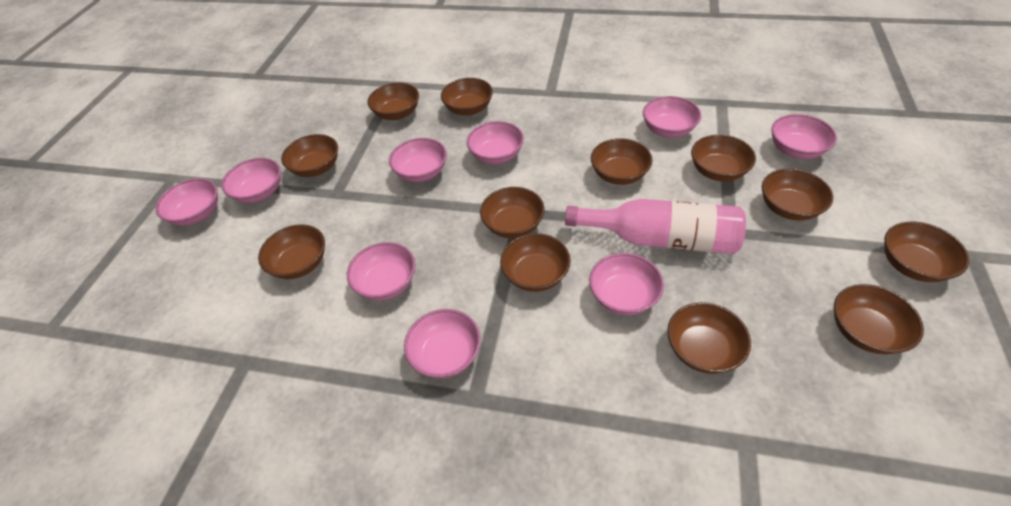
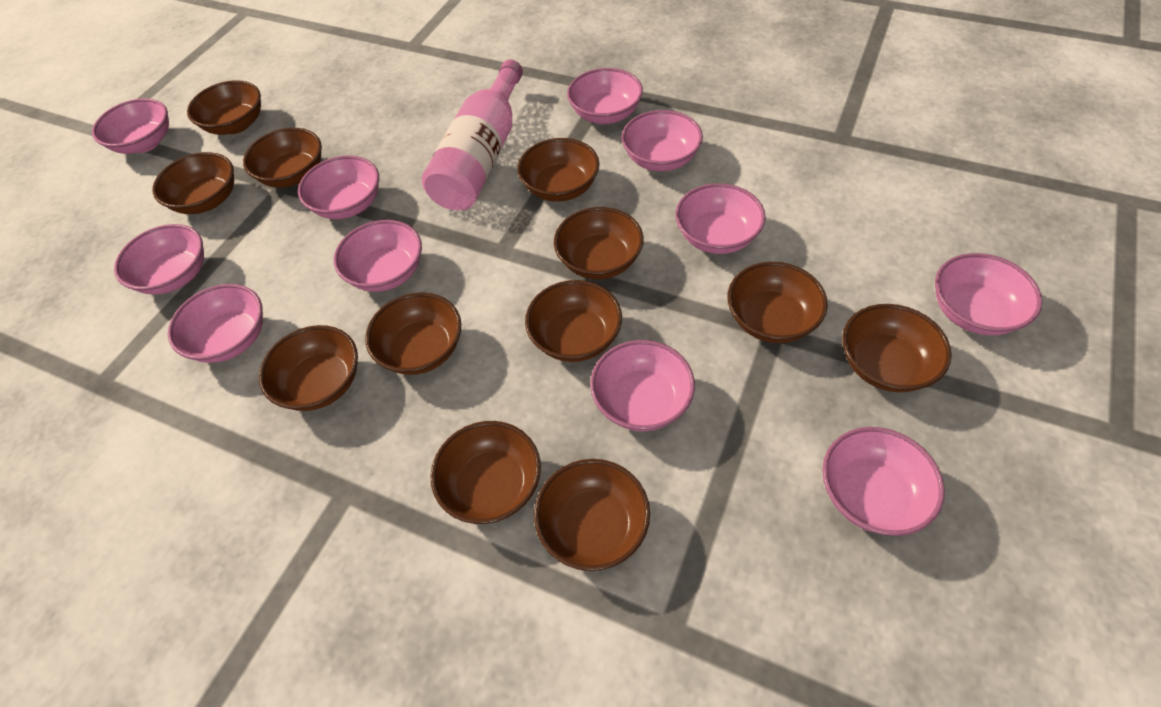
pink bowl: 9 -> 11

